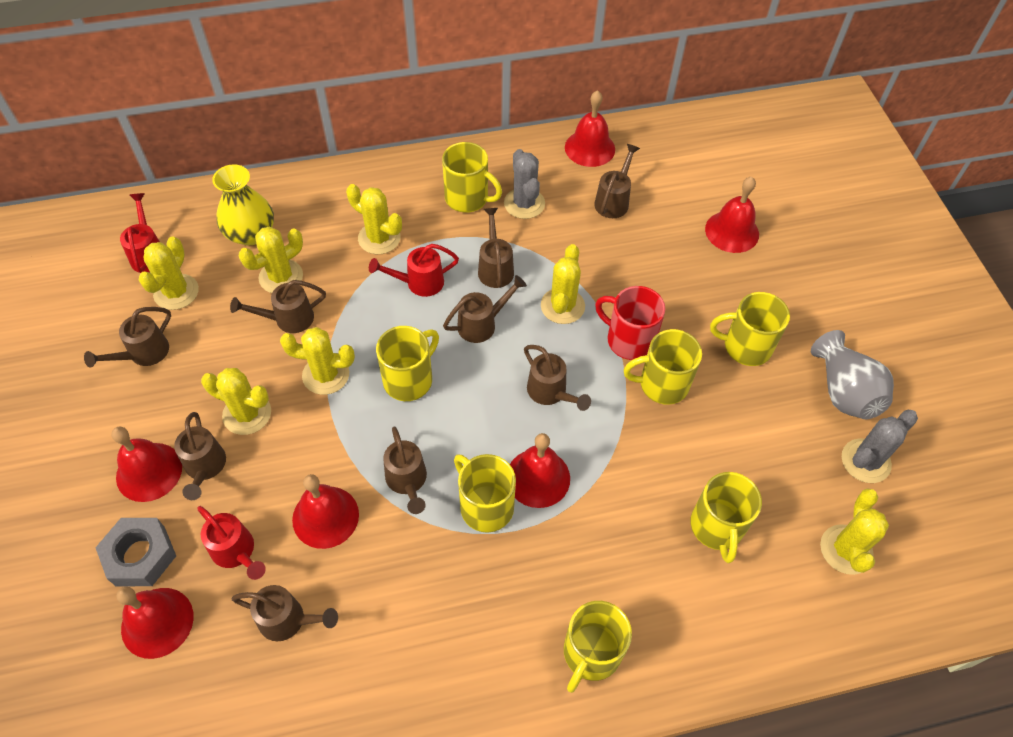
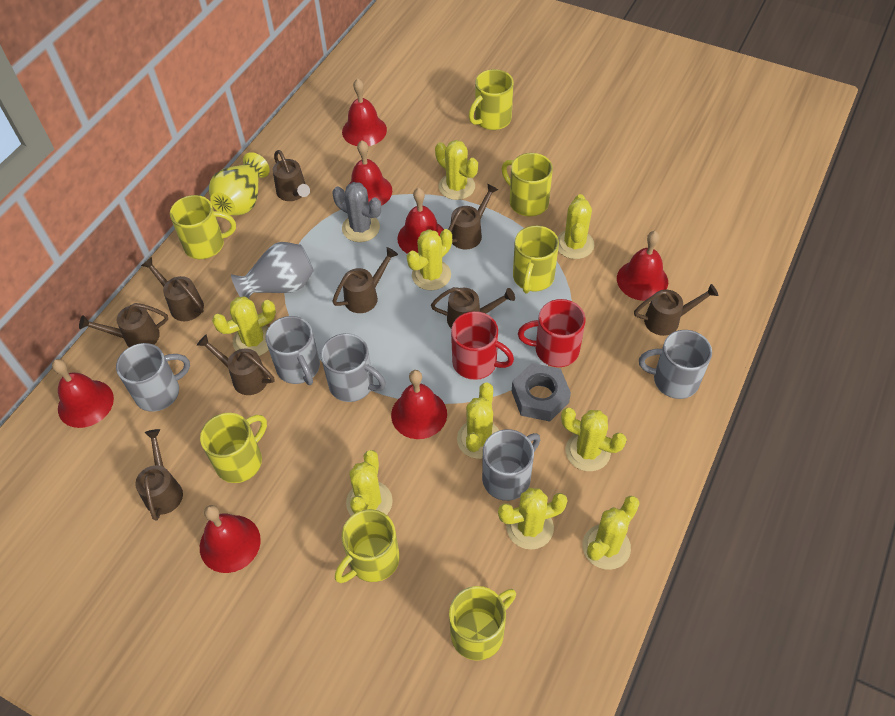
grey cactus: 2 -> 1
grey mug: 0 -> 5
red bell: 6 -> 7
red mug: 1 -> 2
red watering can: 3 -> 0
yellow cactus: 7 -> 9

